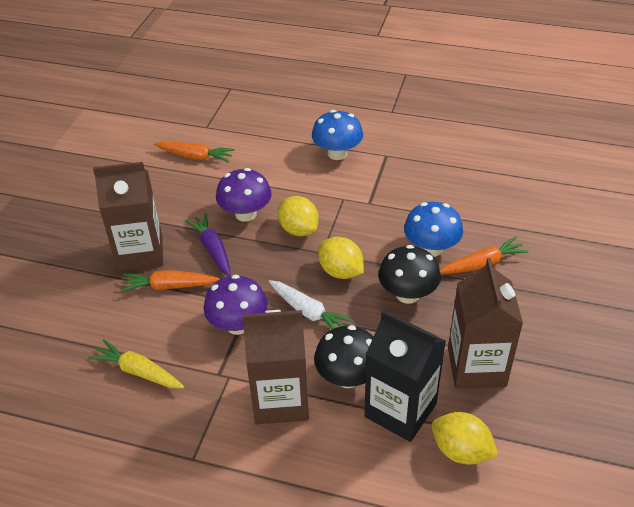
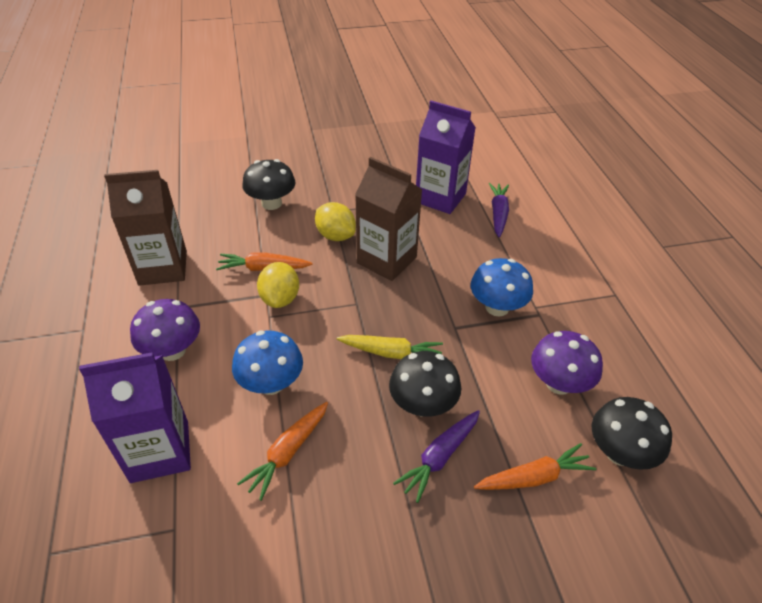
black carton: 1 -> 0
black mushroom: 2 -> 3
brown carton: 3 -> 2
purple carrot: 1 -> 2
purple carton: 0 -> 2
white carrot: 1 -> 0
yellow lemon: 3 -> 2

